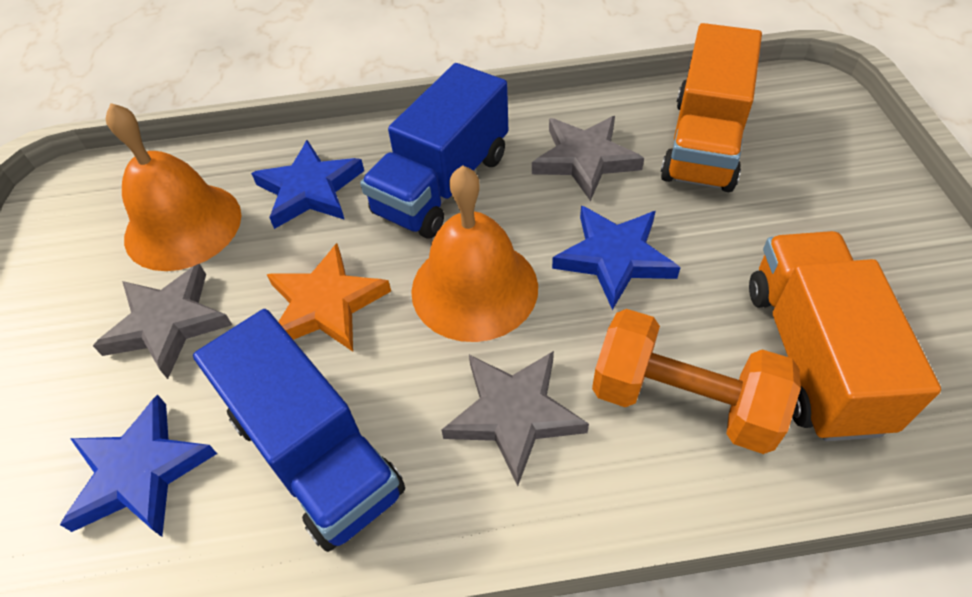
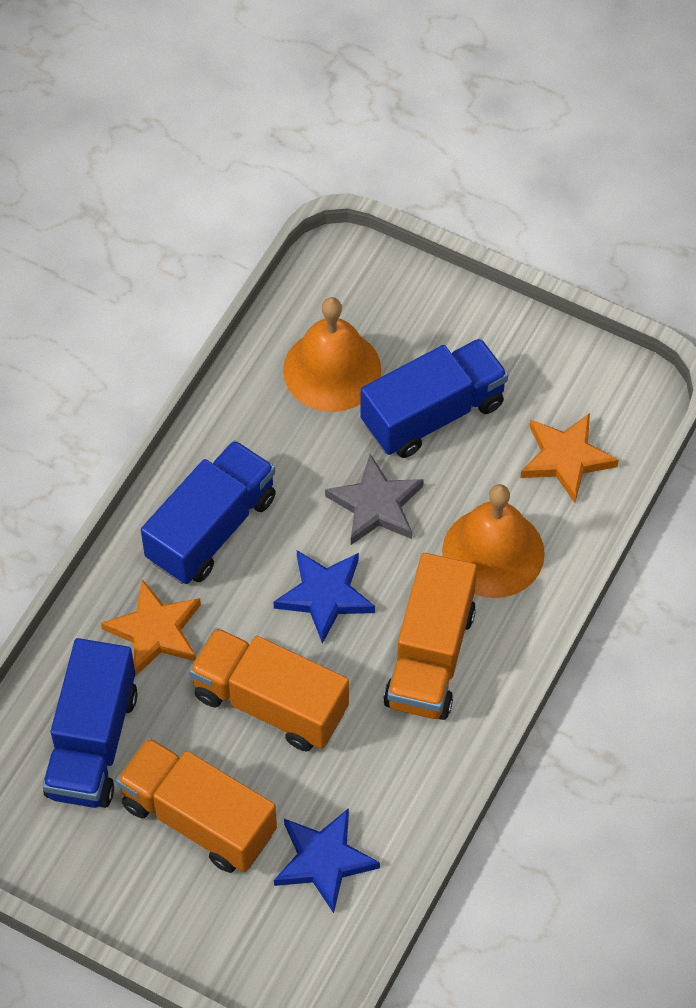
blue star: 3 -> 2
blue truck: 2 -> 3
grey star: 3 -> 1
orange dumbbell: 1 -> 0
orange star: 1 -> 2
orange truck: 2 -> 3

